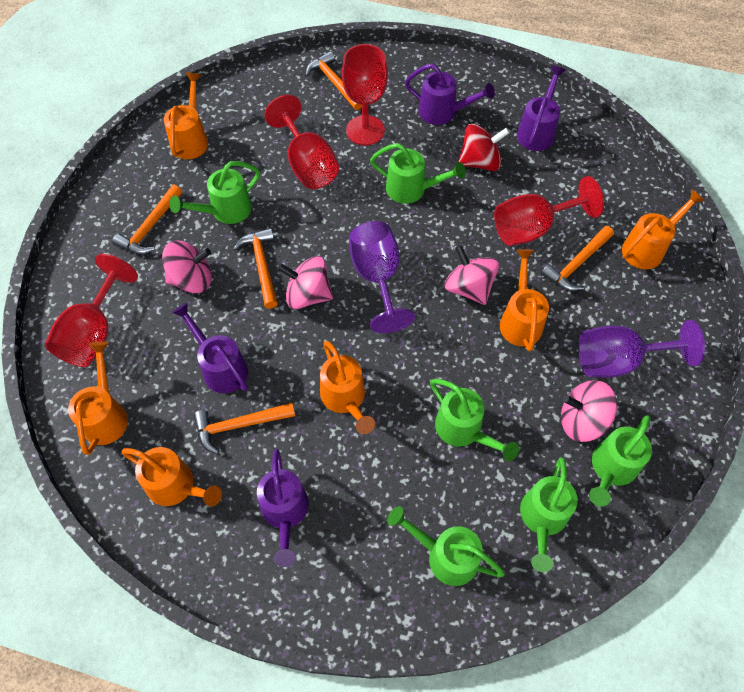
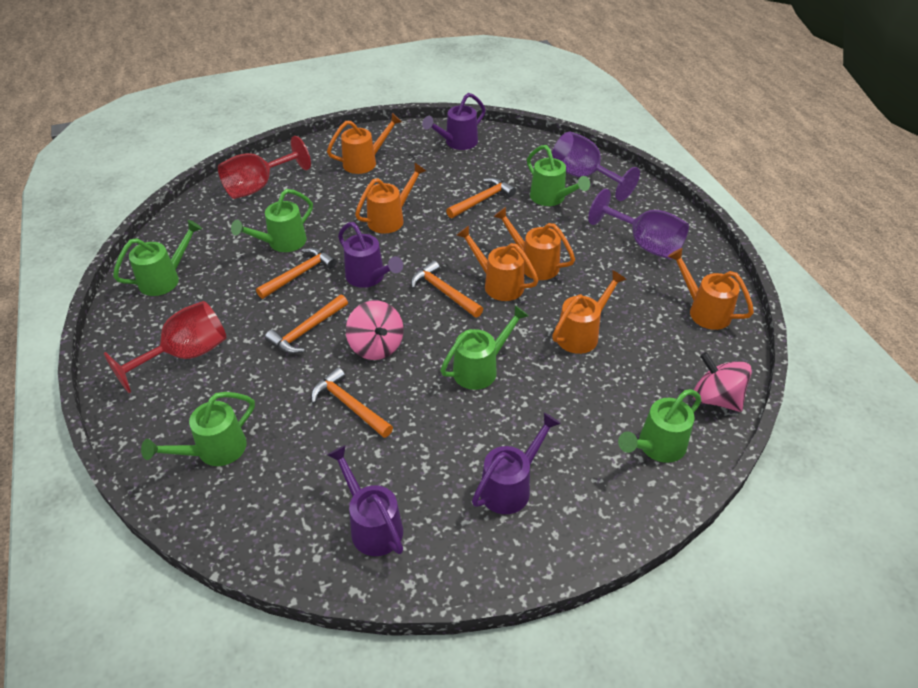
pink spinning top: 4 -> 2
red goblet: 4 -> 2
red spinning top: 1 -> 0

